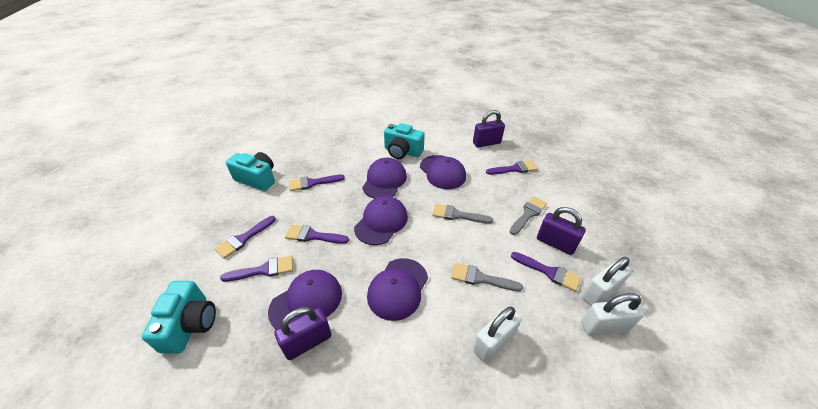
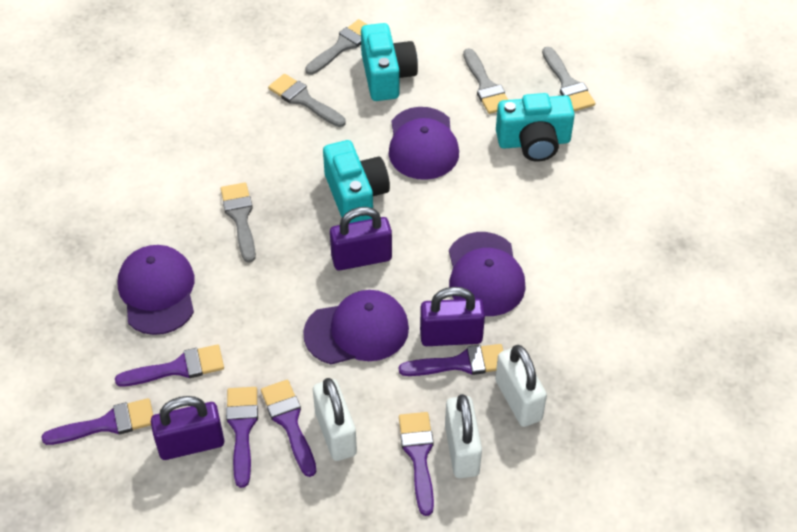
grey brush: 3 -> 5
purple cap: 5 -> 4

